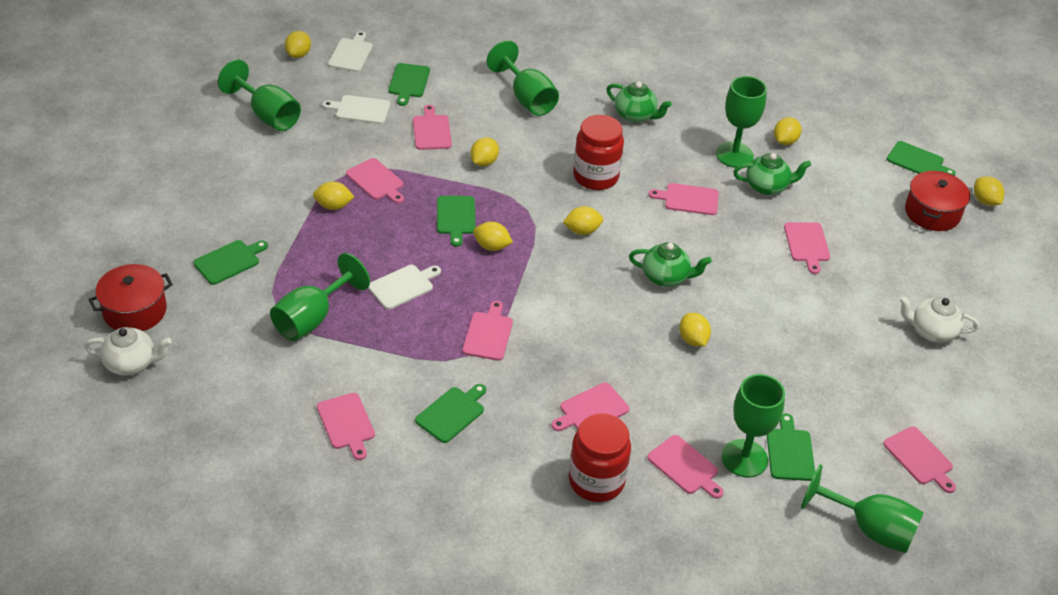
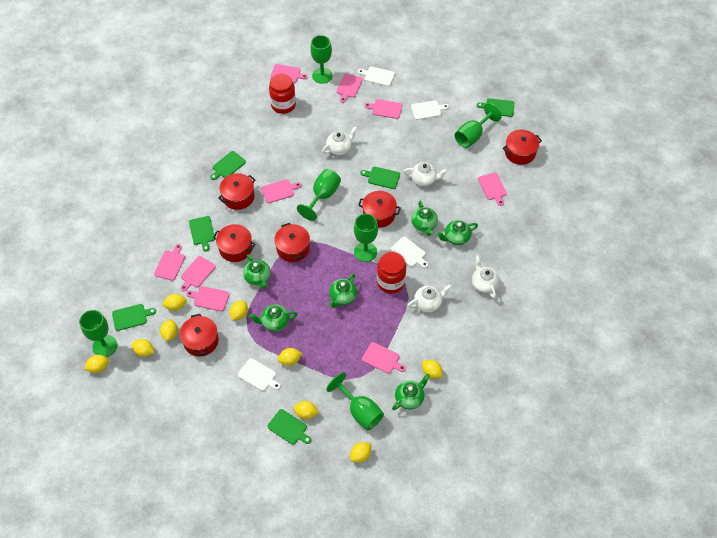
green teapot: 3 -> 6
red pot: 2 -> 6
white cutting board: 3 -> 4
white teapot: 2 -> 4
yellow lemon: 8 -> 9

